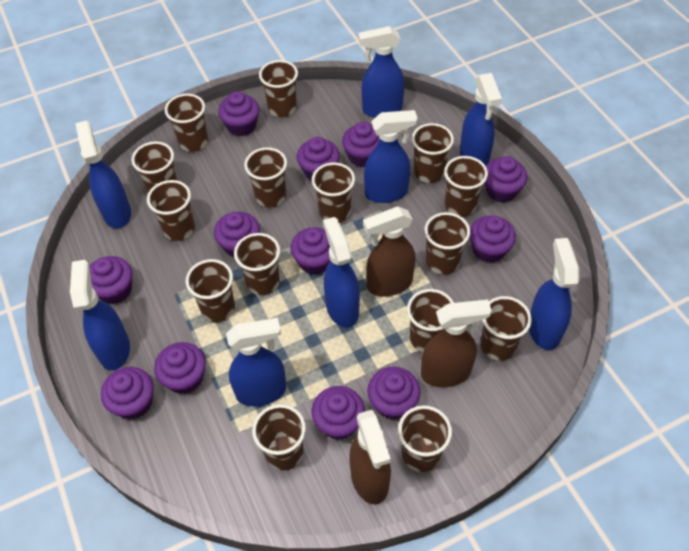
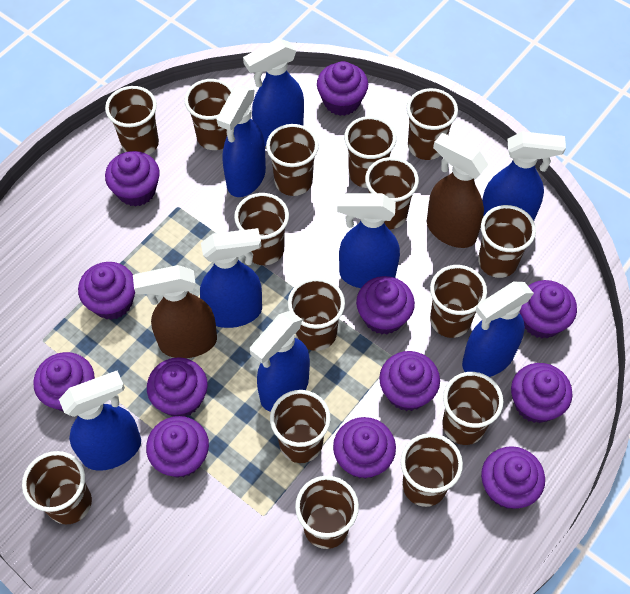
brown spray bottle: 3 -> 2

